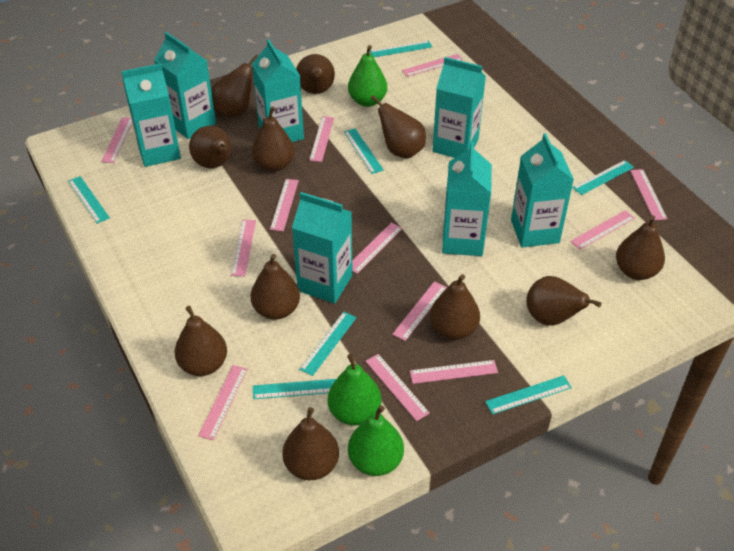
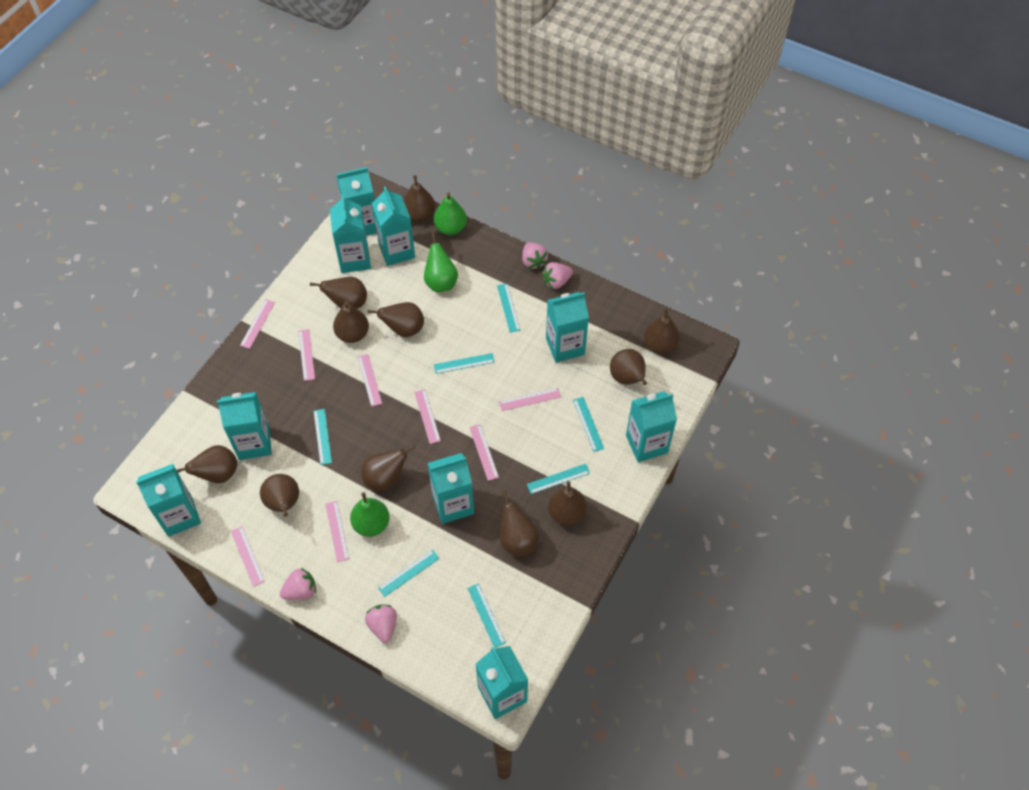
pink ruler: 12 -> 8
pink strawberry: 0 -> 4
turquoise carton: 7 -> 9

